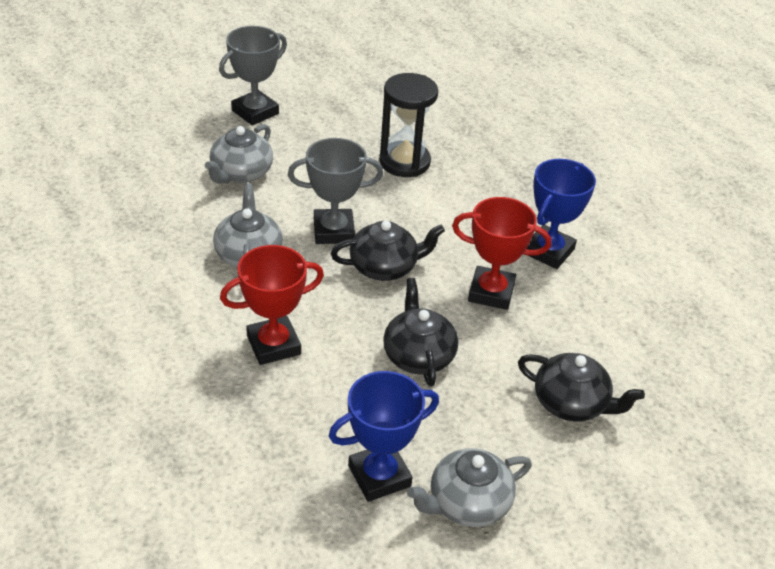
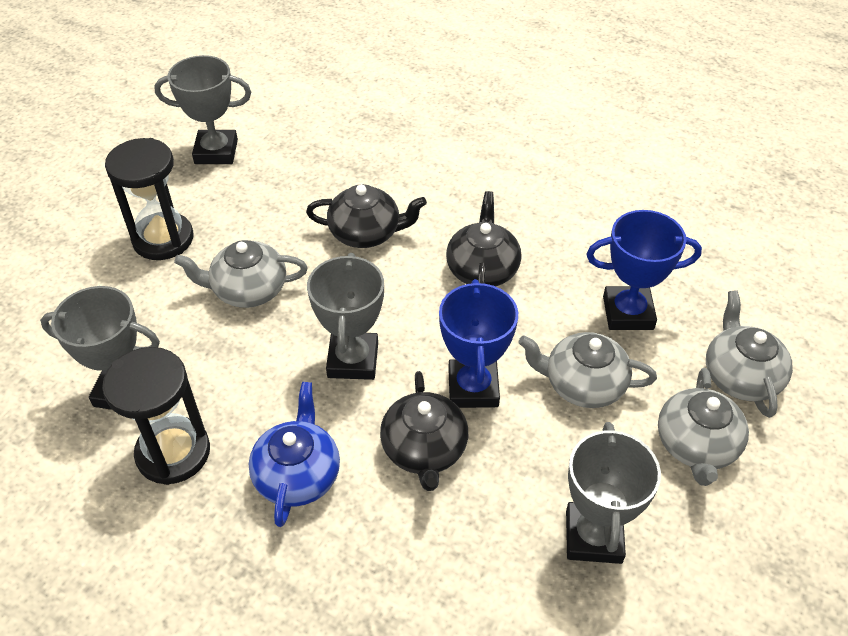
black hourglass: 1 -> 2
blue teapot: 0 -> 1
grey teapot: 3 -> 4
grey trophy: 2 -> 4
red trophy: 2 -> 0

